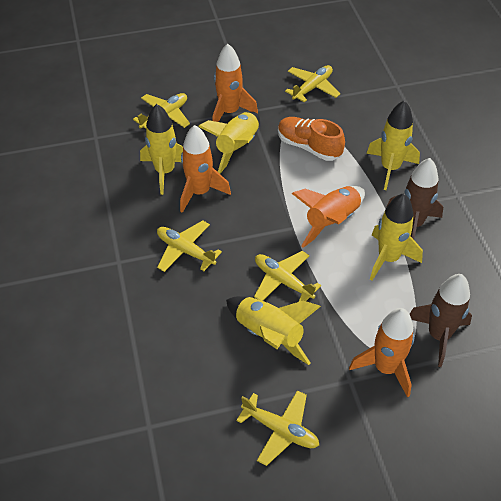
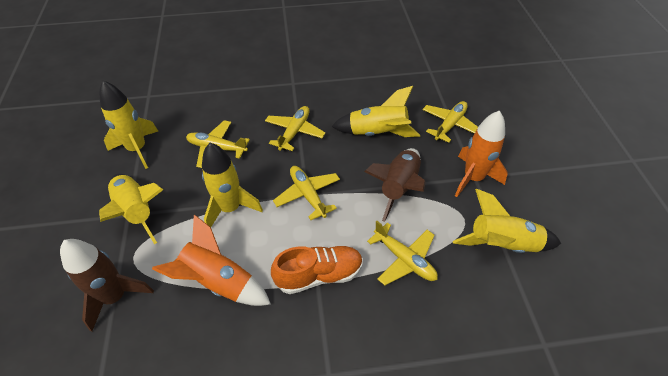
orange rocket: 4 -> 2

